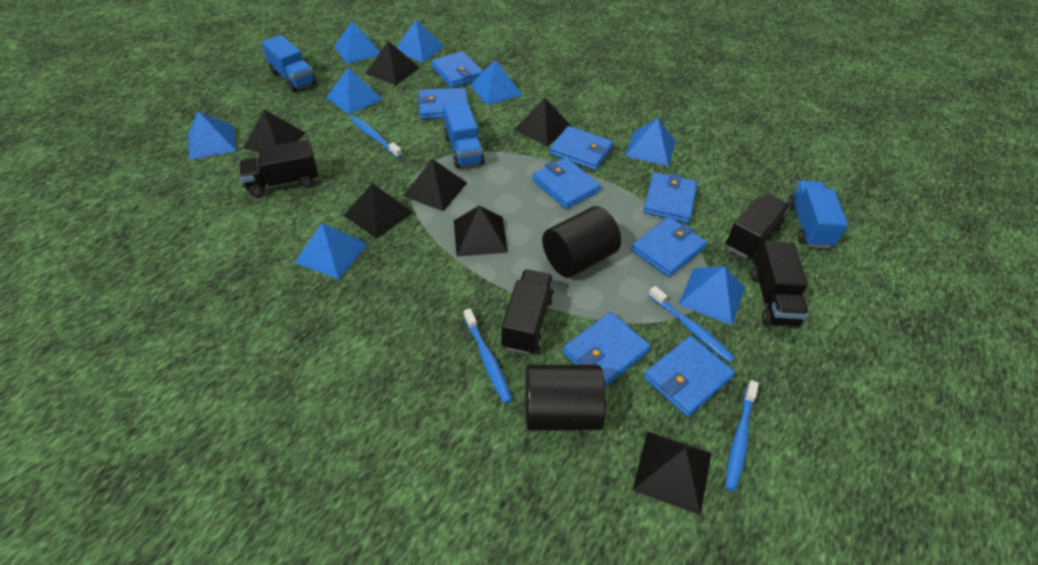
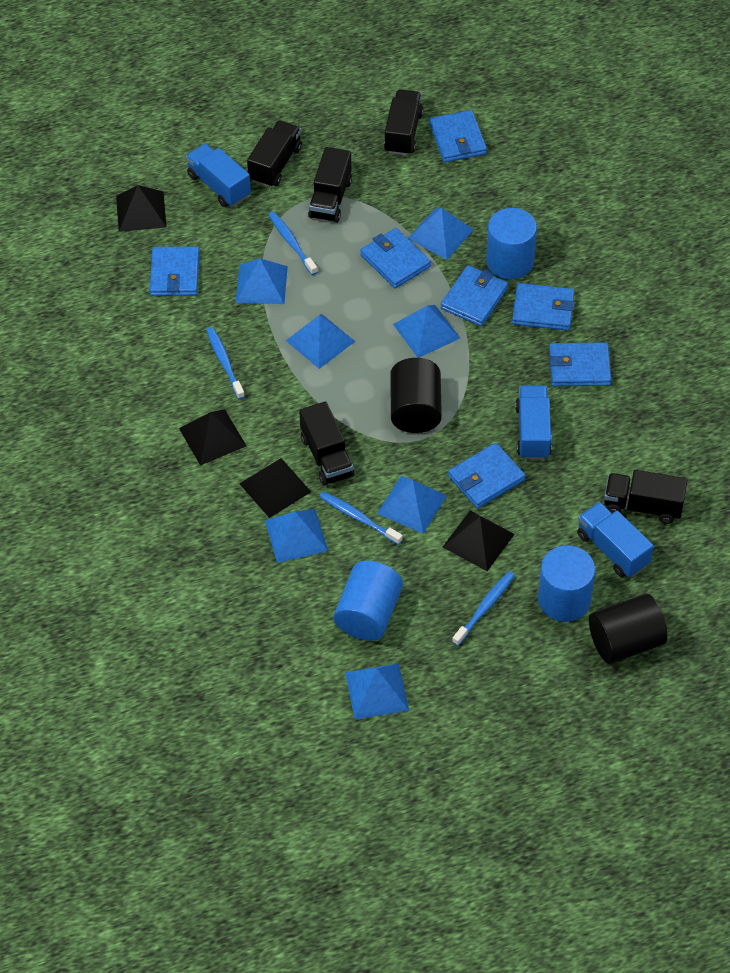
black pyramid: 7 -> 4
black truck: 4 -> 5
blue cylinder: 0 -> 3
blue pyramid: 8 -> 7
blue wallet: 8 -> 7

